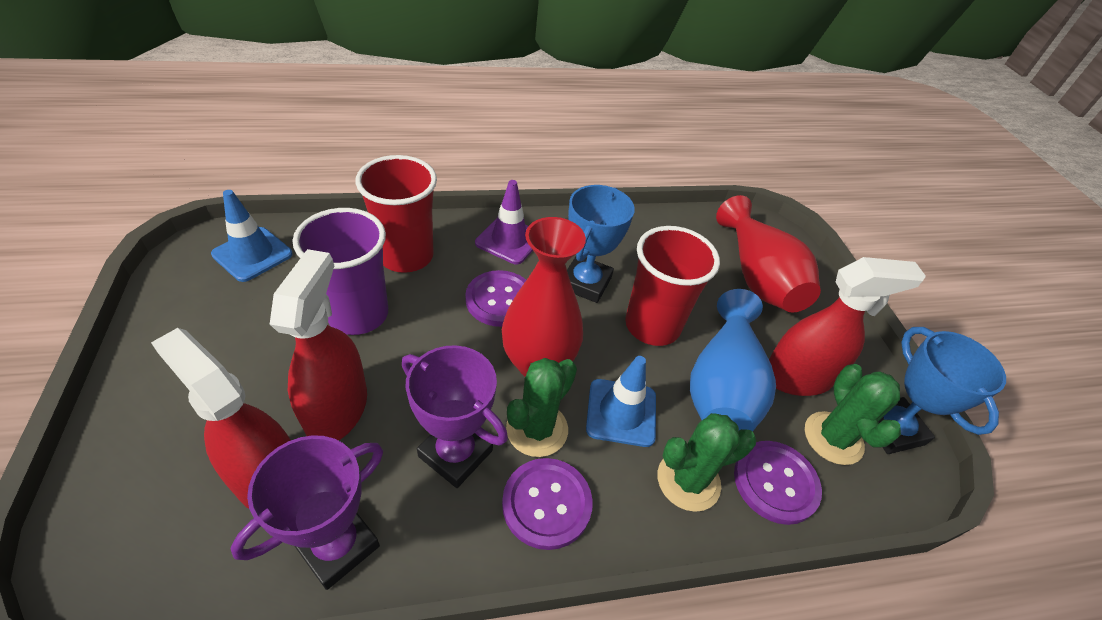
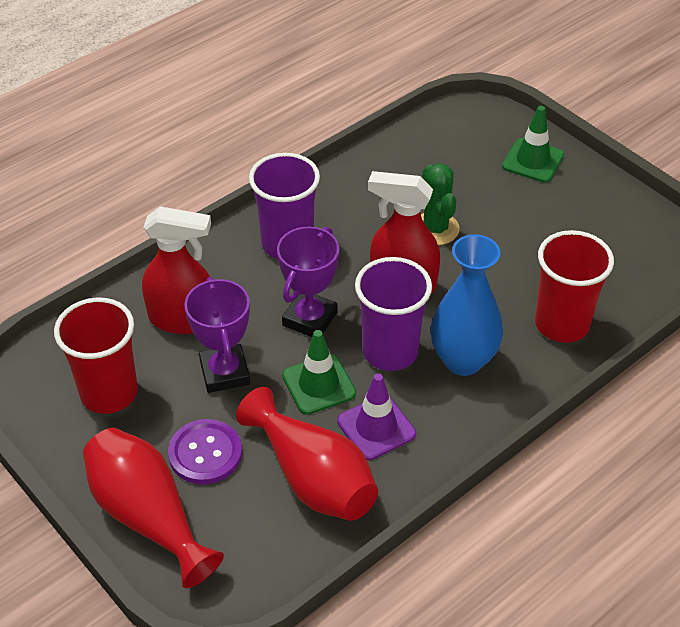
blue traffic cone: 2 -> 0
blue trophy: 2 -> 0
green cactus: 3 -> 1
green traffic cone: 0 -> 2
purple button: 3 -> 1
purple cup: 1 -> 2
red spray bottle: 3 -> 2

